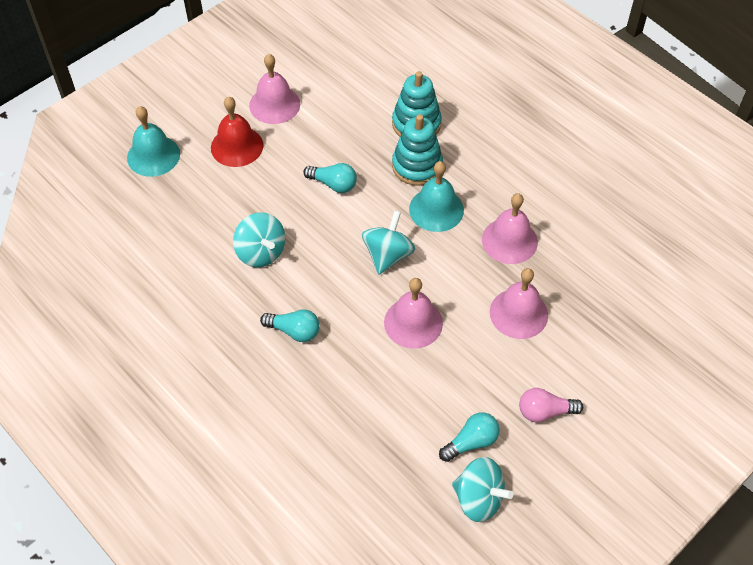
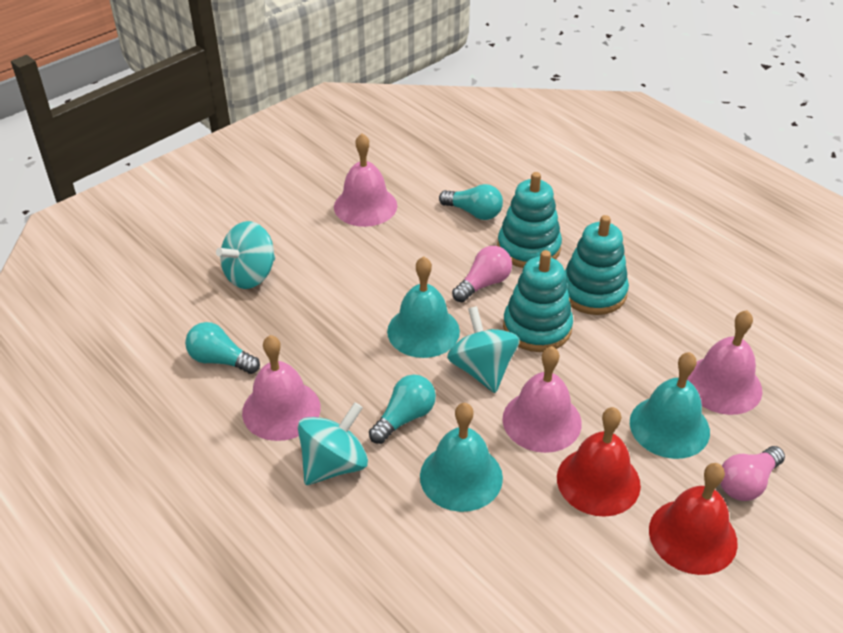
pink light bulb: 1 -> 2
red bell: 1 -> 2
turquoise bell: 2 -> 3
turquoise stacking toy: 2 -> 3

